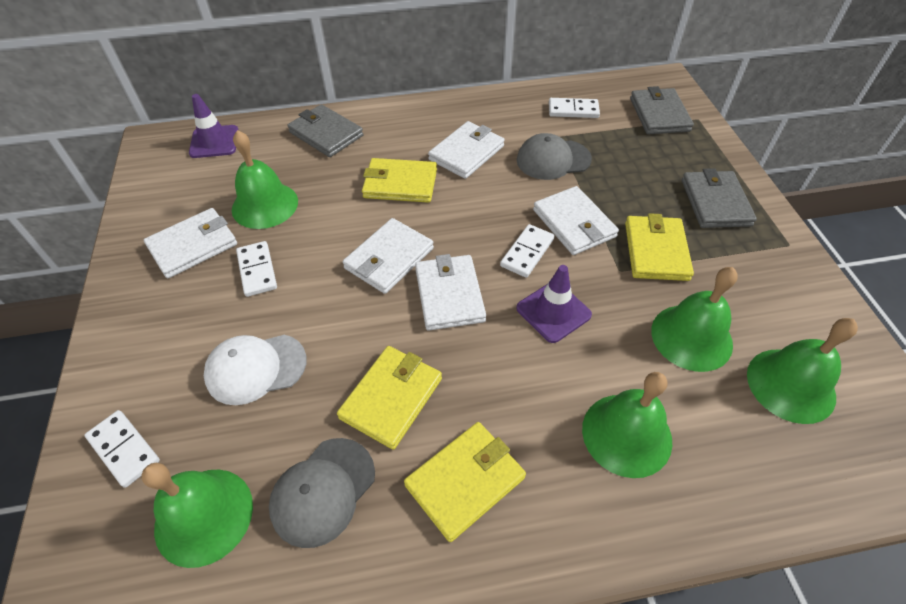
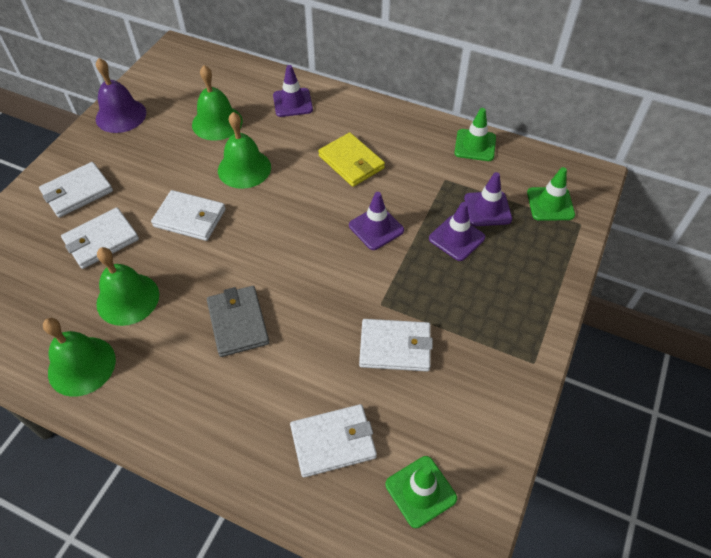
green bell: 5 -> 4
green traffic cone: 0 -> 3
grey cap: 2 -> 0
grey wallet: 3 -> 1
purple bell: 0 -> 1
purple traffic cone: 2 -> 4
white cap: 1 -> 0
white domino: 4 -> 0
yellow wallet: 4 -> 1

